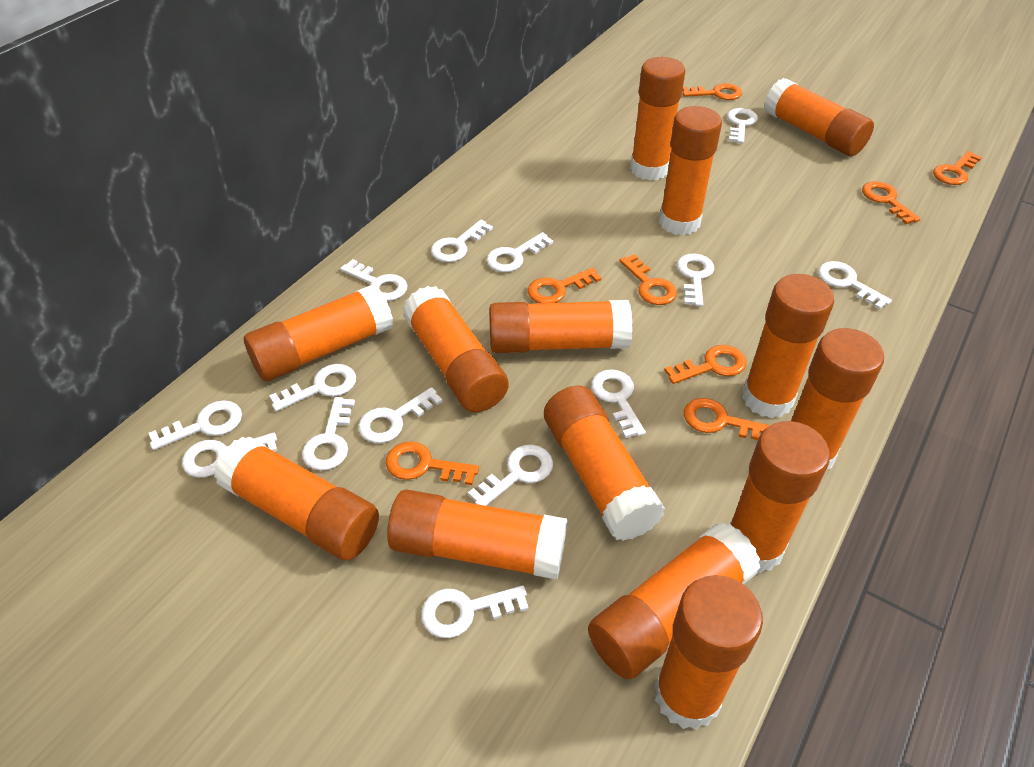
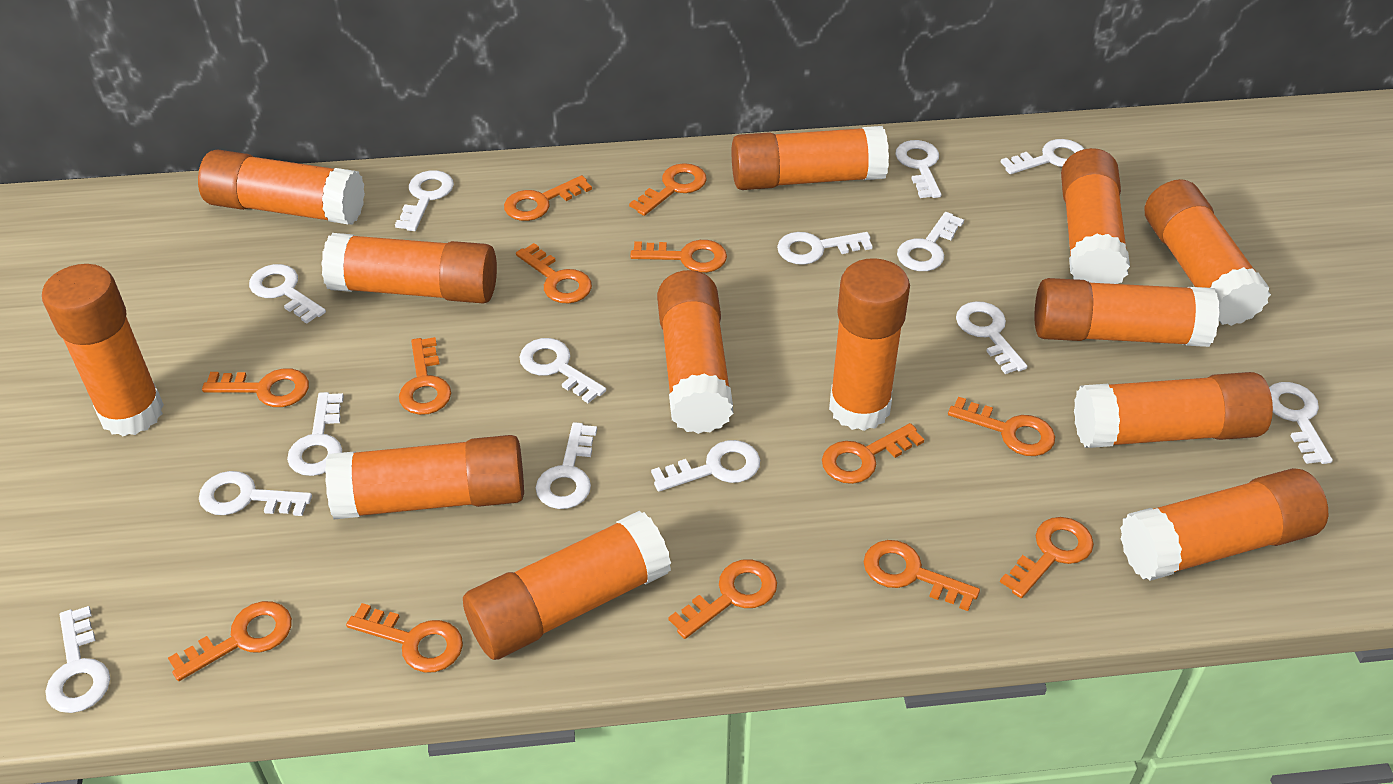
orange glue stick: 14 -> 13
orange key: 8 -> 13

